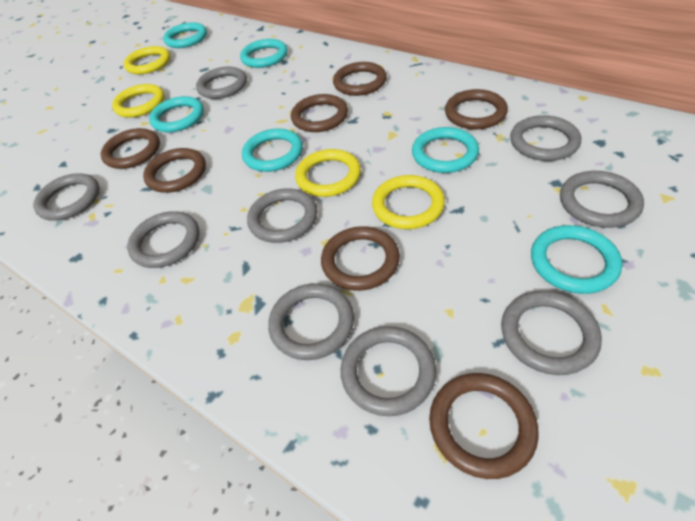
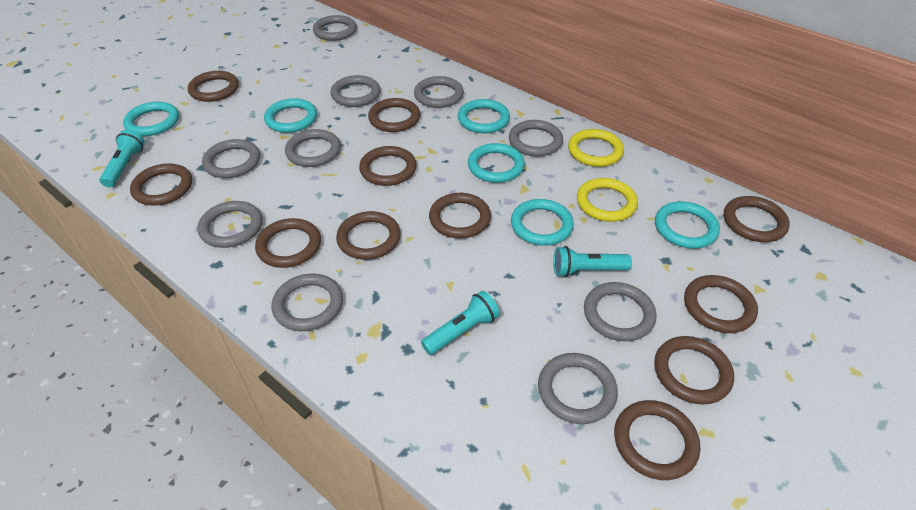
brown ring: 7 -> 11
grey ring: 9 -> 10
turquoise flashlight: 0 -> 3
yellow ring: 4 -> 2

